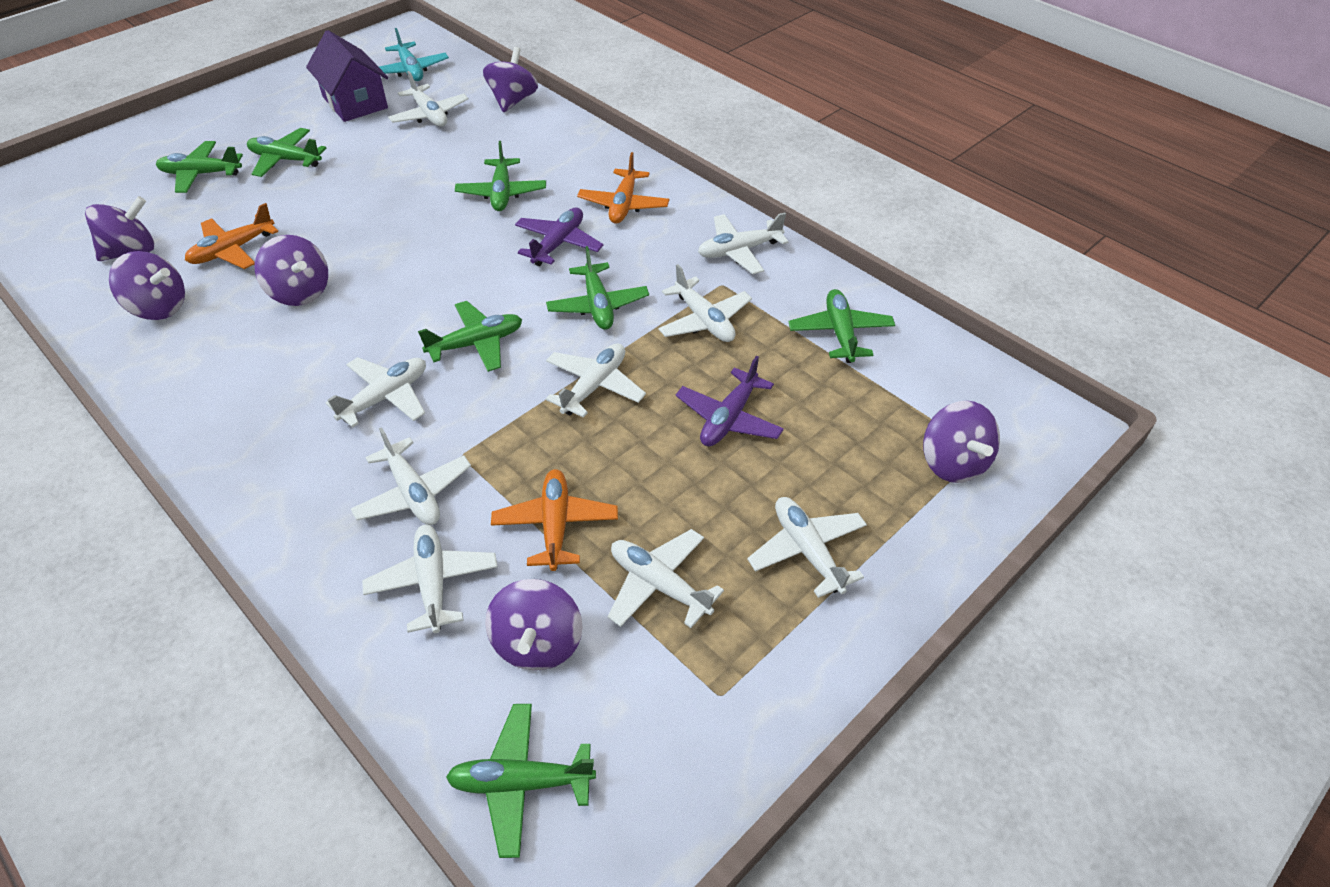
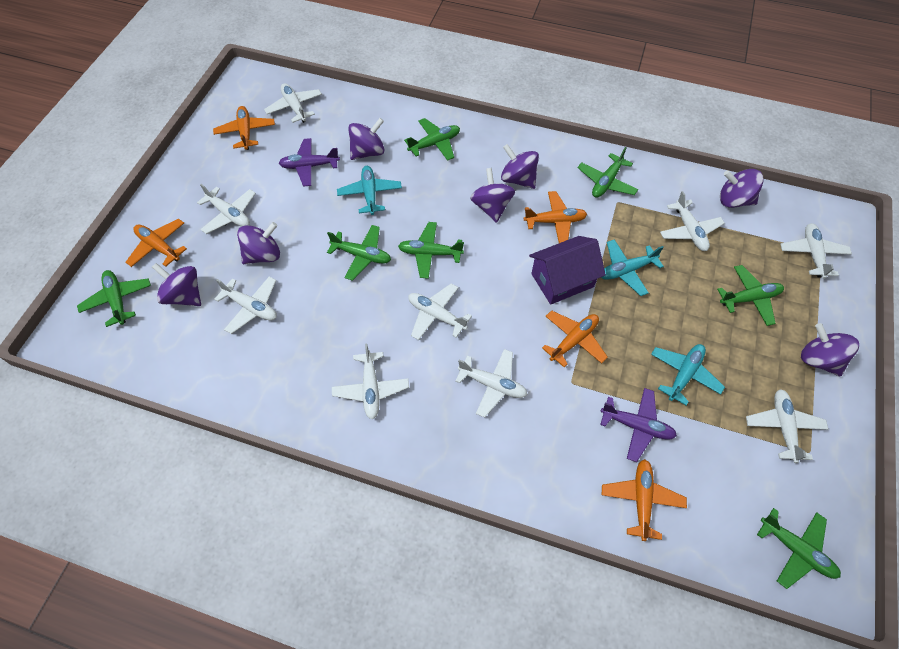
orange plane: 3 -> 5
purple spinning top: 6 -> 7
turquoise plane: 1 -> 3

